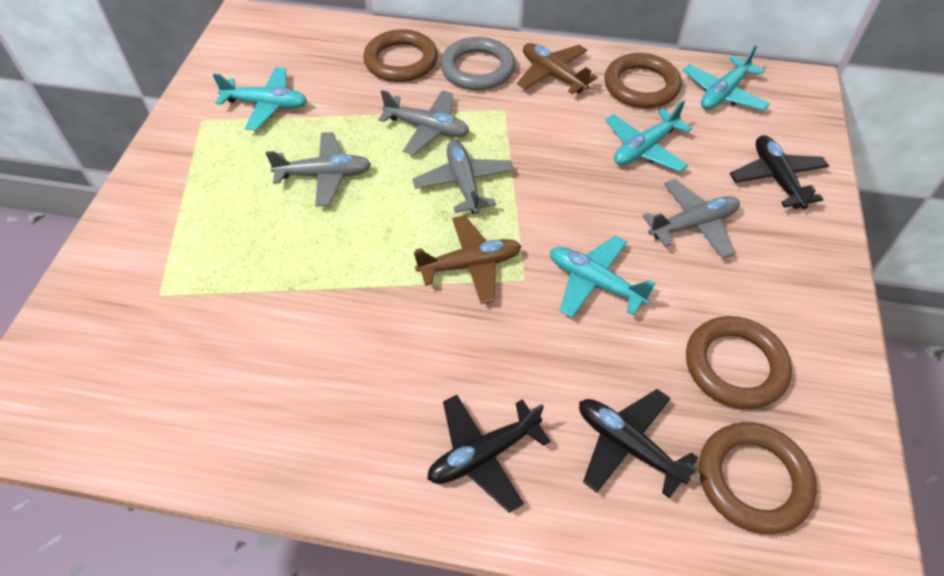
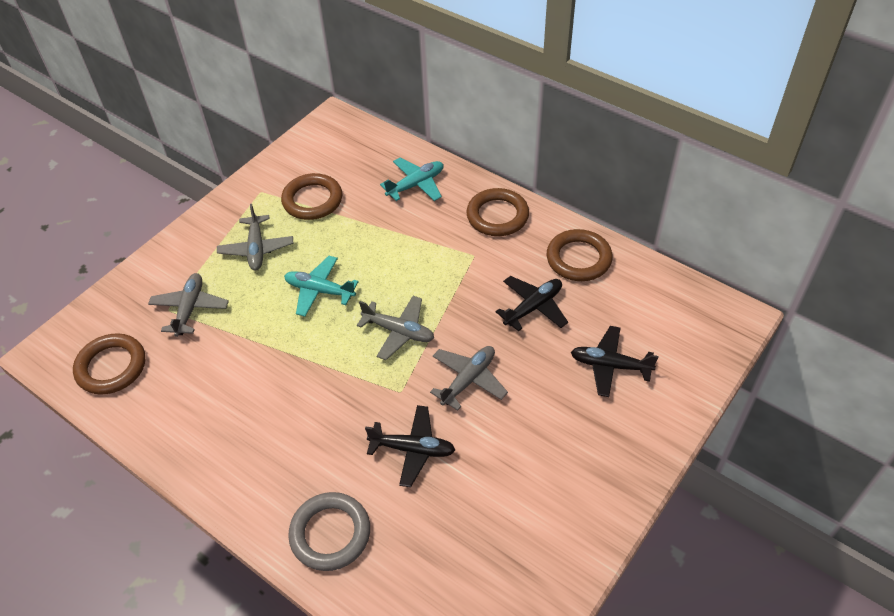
brown plane: 2 -> 0
turquoise plane: 4 -> 2

